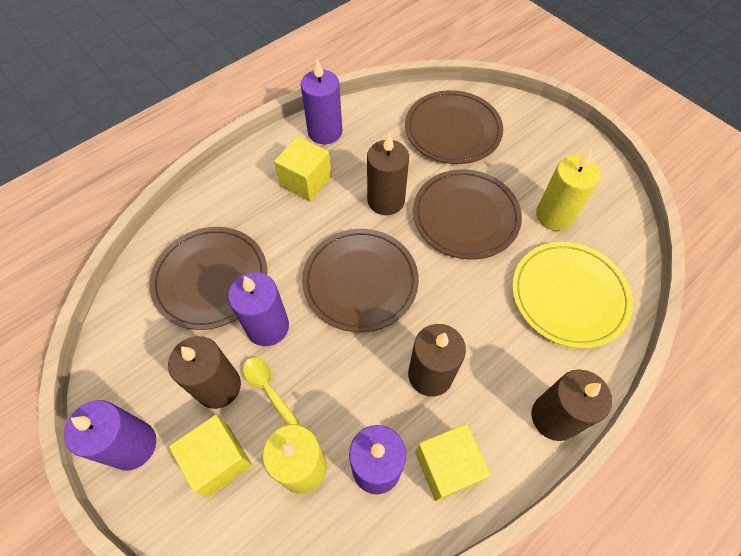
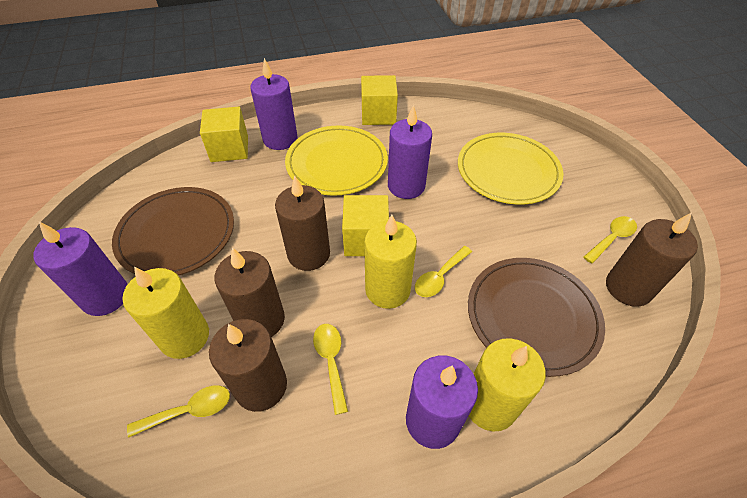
brown plate: 4 -> 2
yellow candle: 2 -> 3
yellow plate: 1 -> 2
yellow spoon: 1 -> 4

